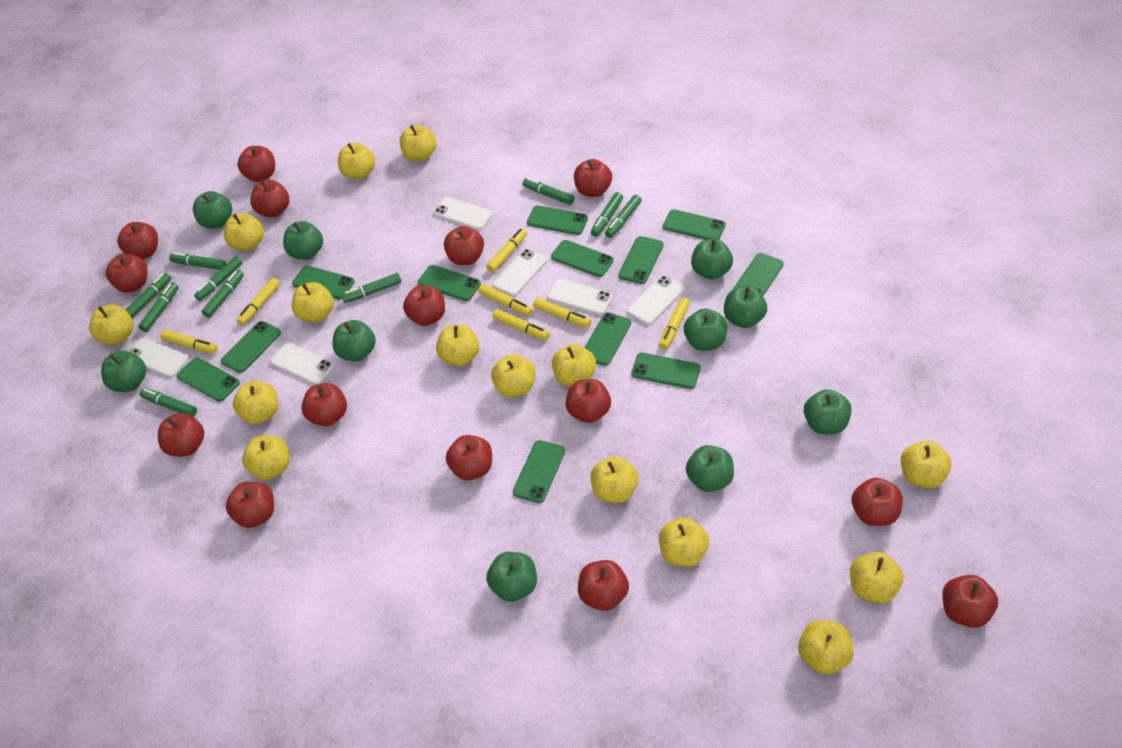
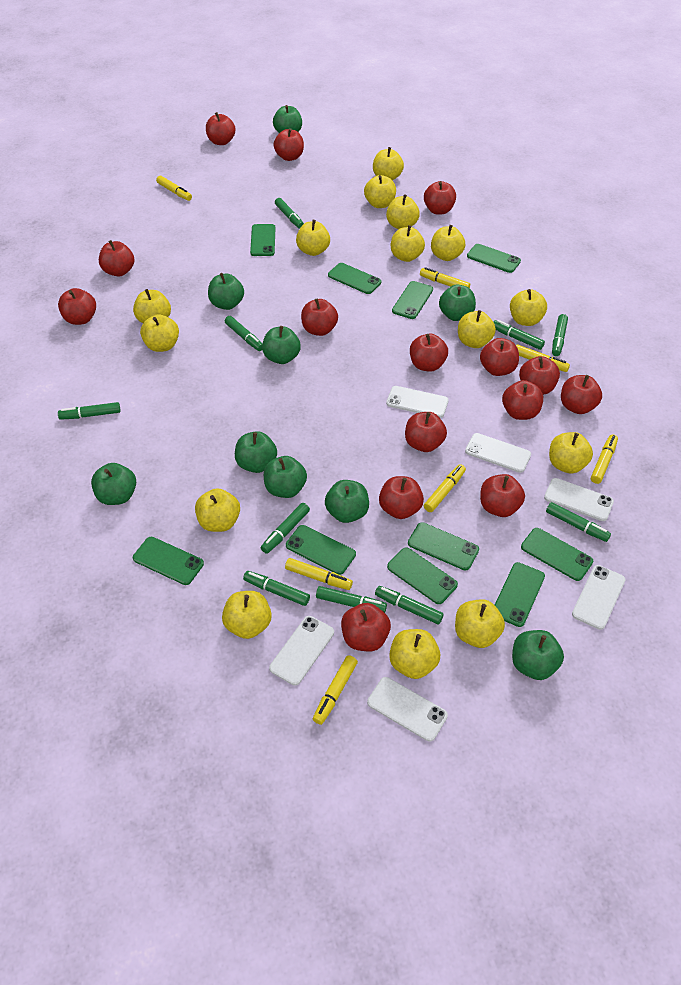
green apple: 10 -> 9
green phone: 12 -> 10

